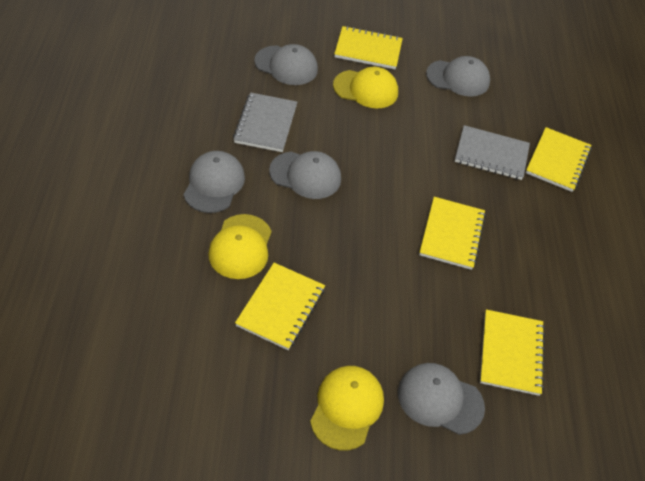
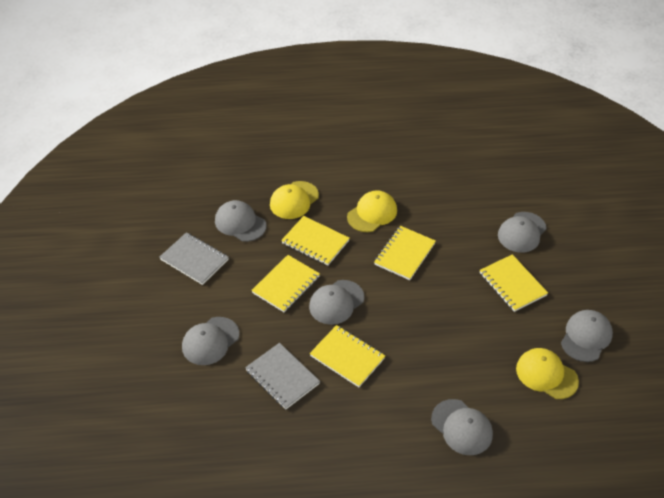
grey cap: 5 -> 6

